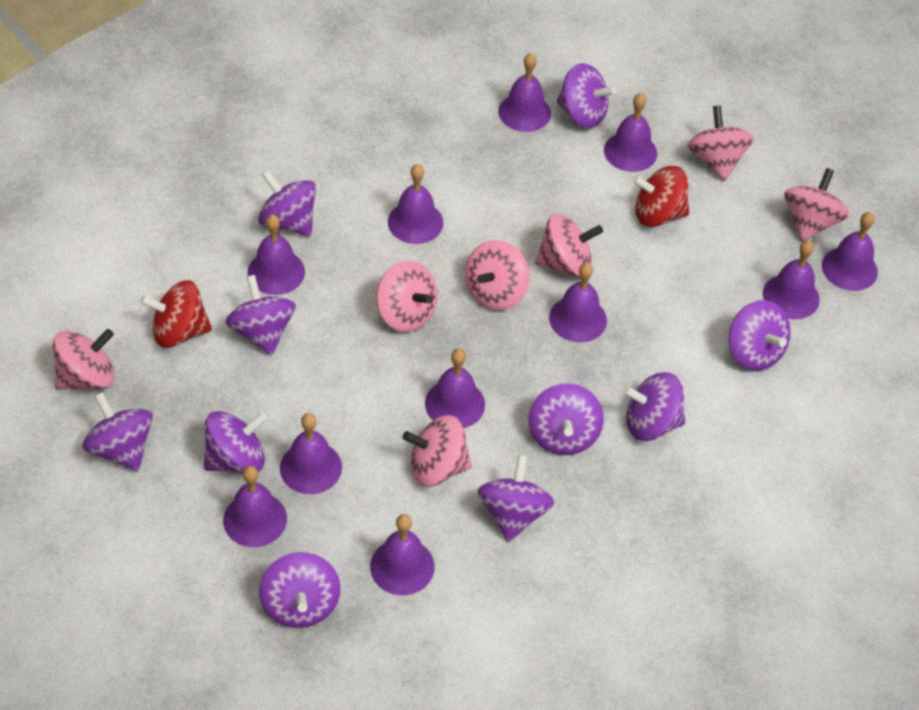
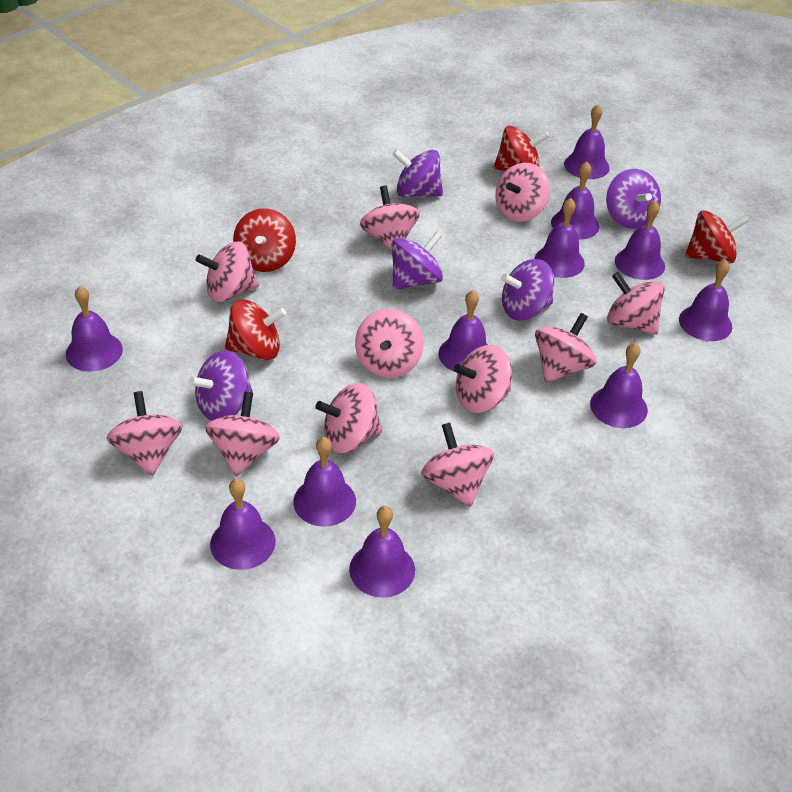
pink spinning top: 7 -> 11
purple spinning top: 10 -> 5
red spinning top: 2 -> 4

